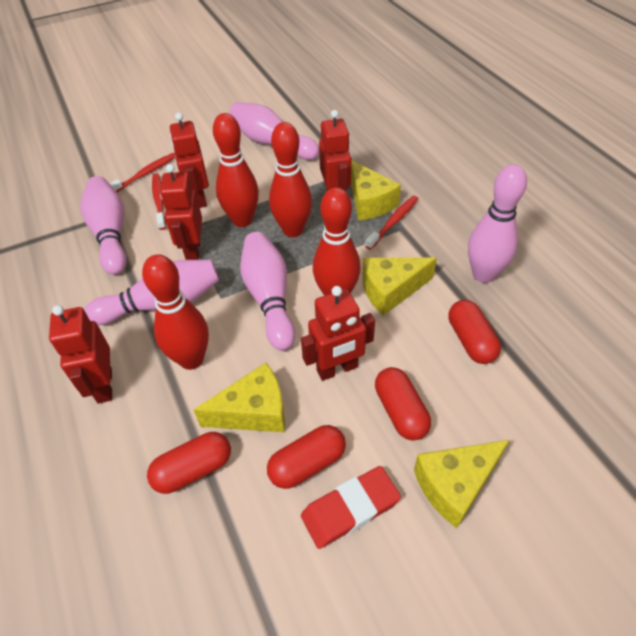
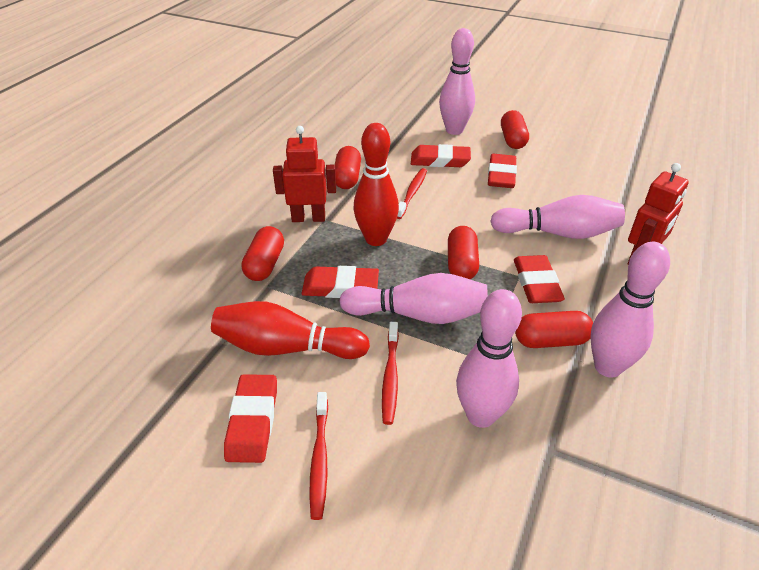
red bowling pin: 4 -> 2
red capsule: 4 -> 5
red eraser: 1 -> 5
red robot: 5 -> 2
yellow cheese: 4 -> 0

